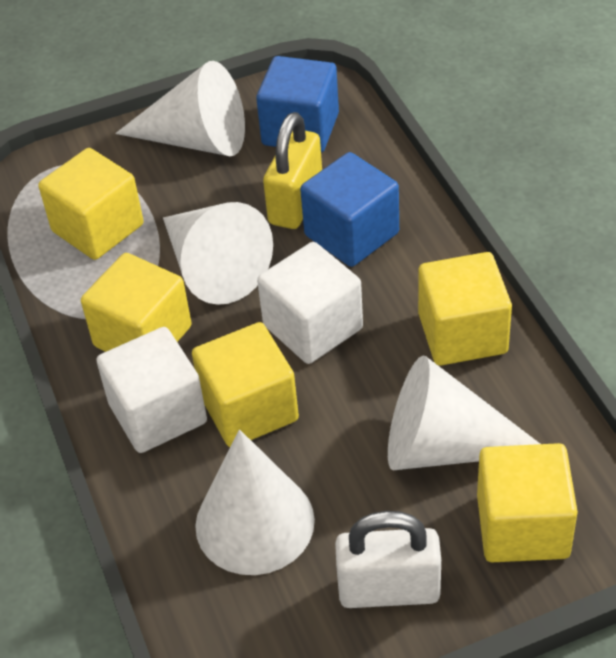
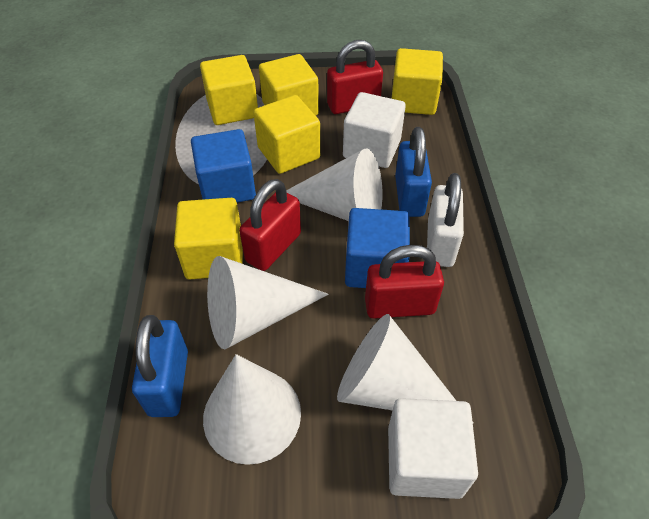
blue padlock: 0 -> 2
red padlock: 0 -> 3
yellow padlock: 1 -> 0

